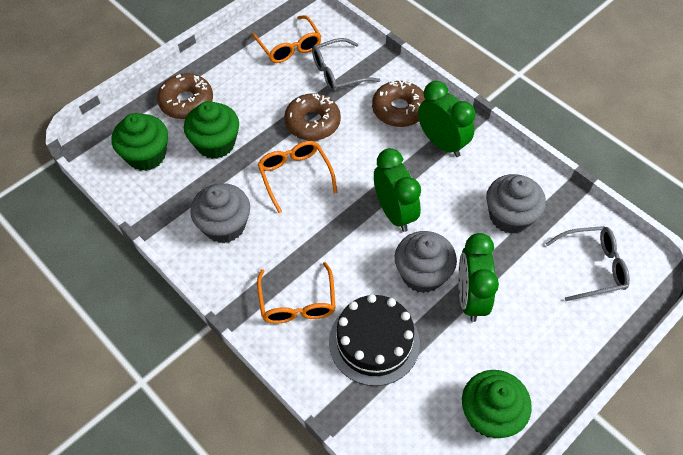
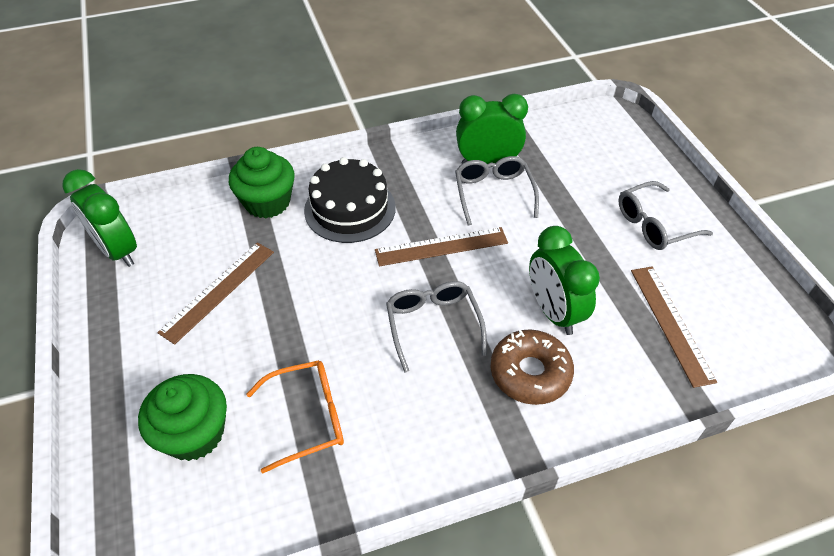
brown donut: 3 -> 1
brown ruler: 0 -> 3
green cupcake: 3 -> 2
grey cupcake: 3 -> 0
grey glasses: 2 -> 3
orange glasses: 3 -> 1

